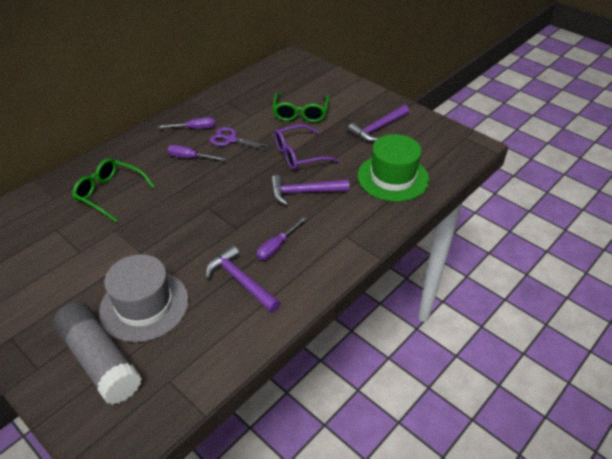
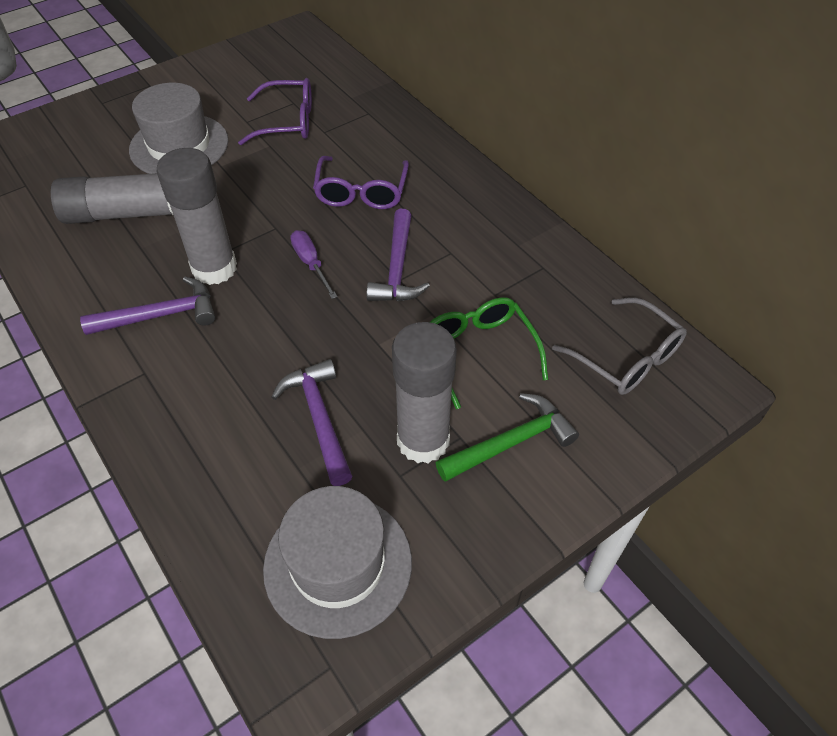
green glasses: 2 -> 1
green hammer: 0 -> 1
green hat: 1 -> 0
grey glasses: 0 -> 1
grey glue stick: 1 -> 3
grey hat: 1 -> 2
purple glasses: 1 -> 2
purple scissors: 1 -> 0
purple screwdriver: 3 -> 1

